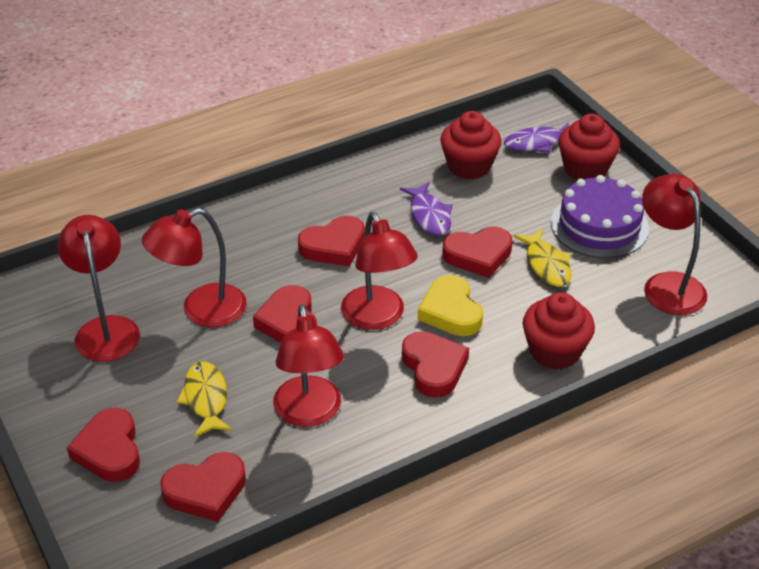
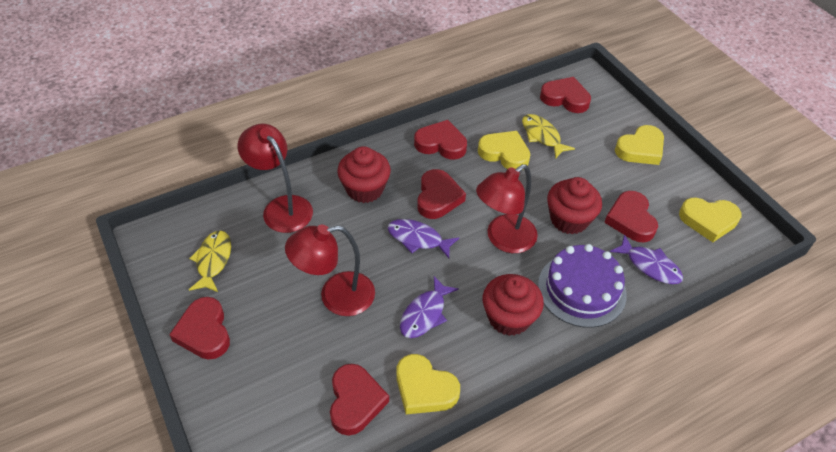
purple fish: 2 -> 3
red lamp: 5 -> 3
yellow heart: 1 -> 4

